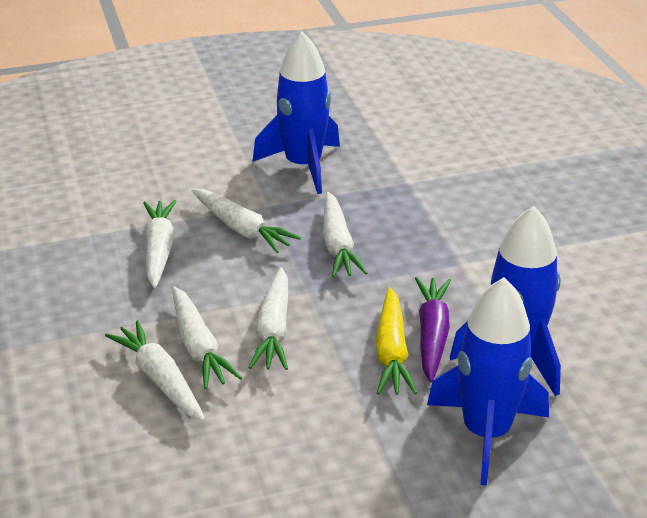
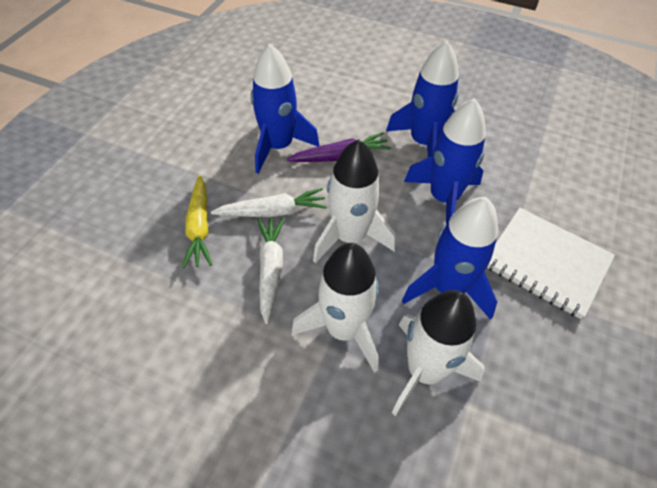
blue rocket: 3 -> 4
white carrot: 6 -> 2
white notebook: 0 -> 1
white rocket: 0 -> 3

